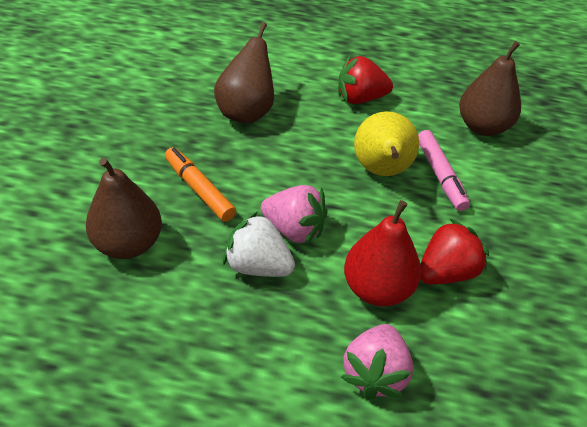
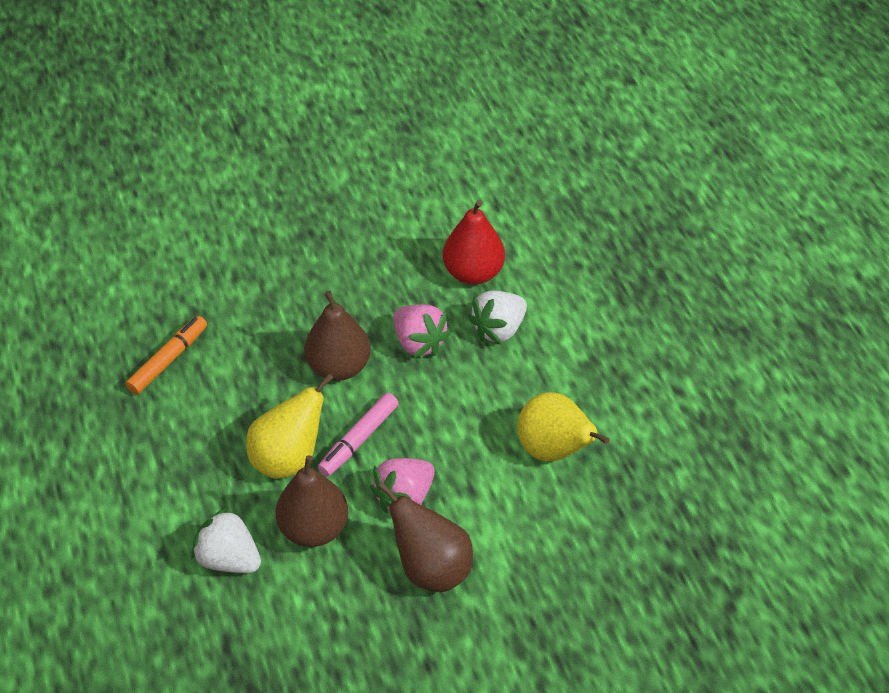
red strawberry: 2 -> 0
white strawberry: 1 -> 2
yellow pear: 1 -> 2

